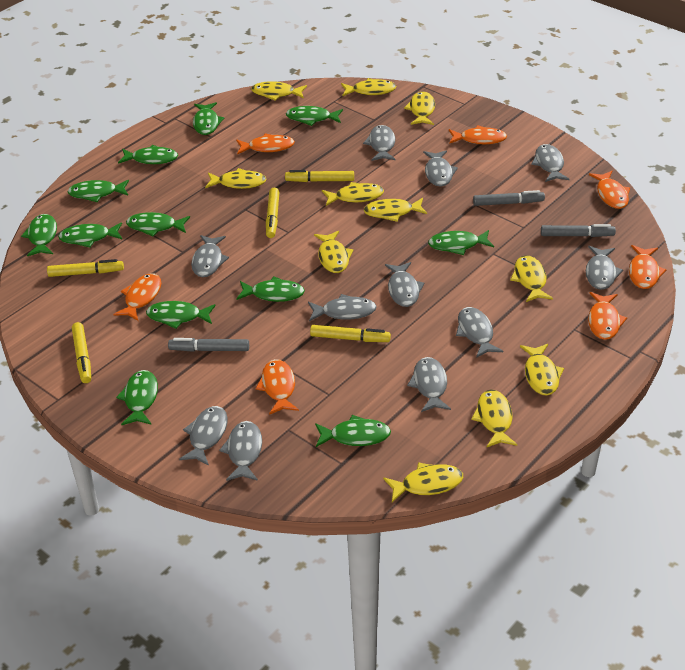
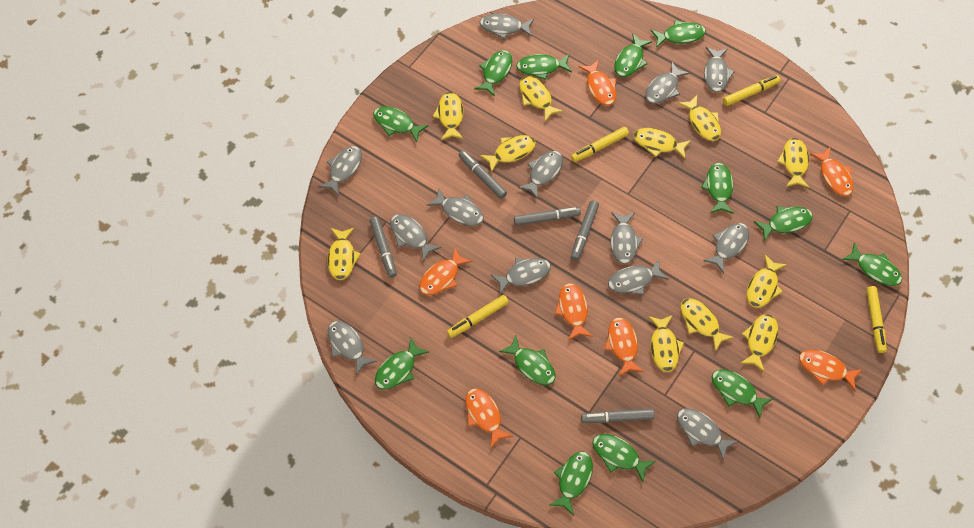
green fish: 12 -> 13
grey fish: 11 -> 13
grey marker: 3 -> 5
yellow marker: 5 -> 4

